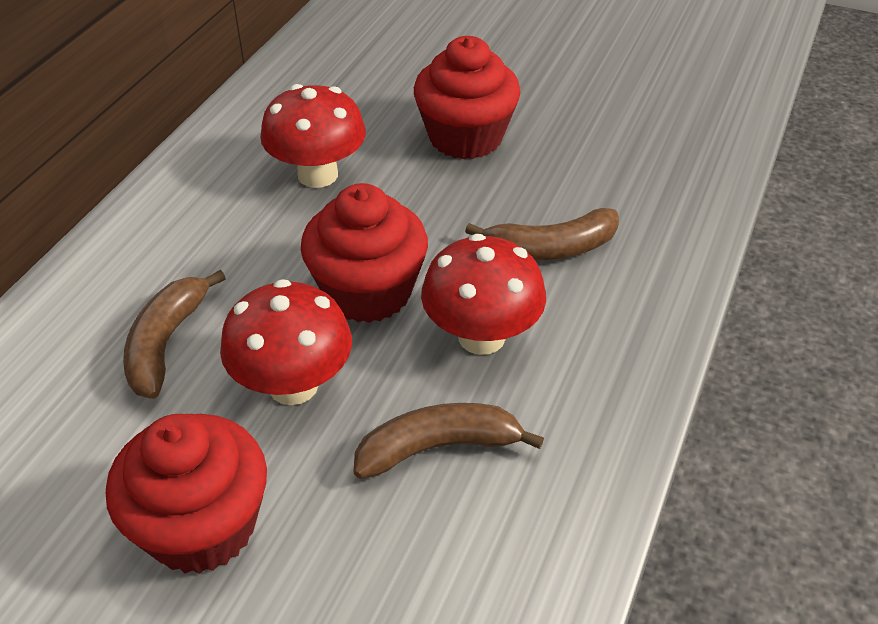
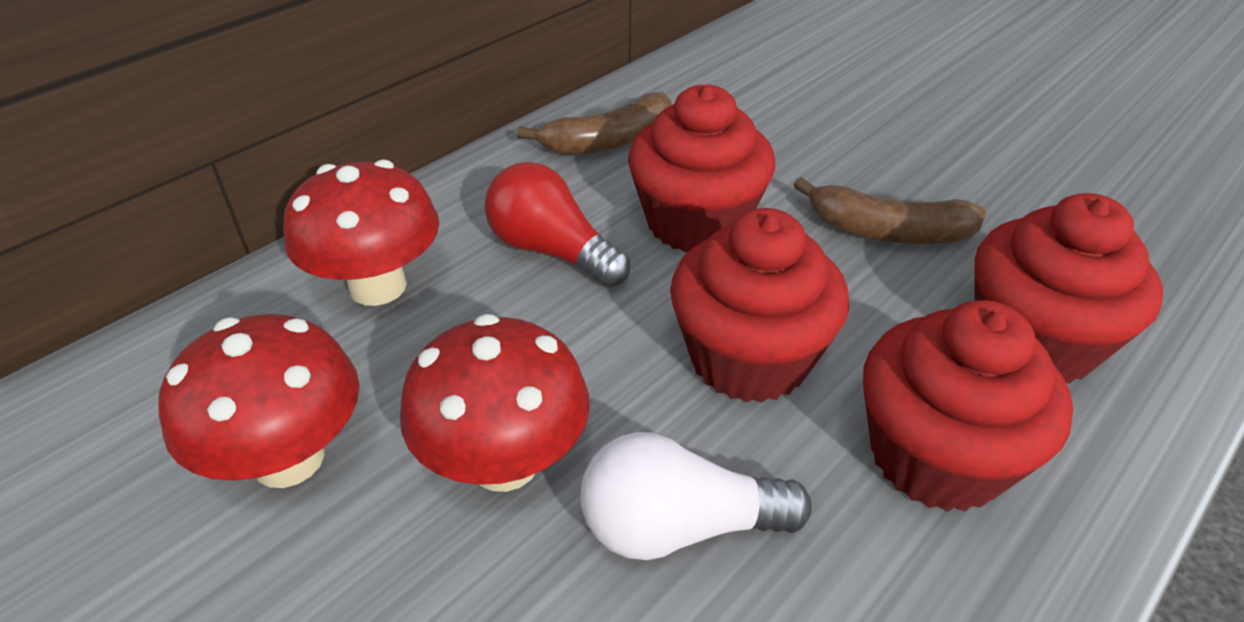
brown banana: 3 -> 2
red cupcake: 3 -> 4
red light bulb: 0 -> 1
white light bulb: 0 -> 1

